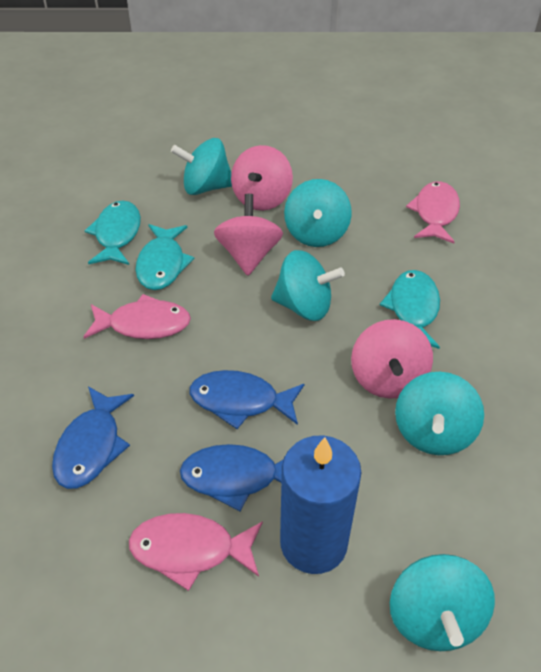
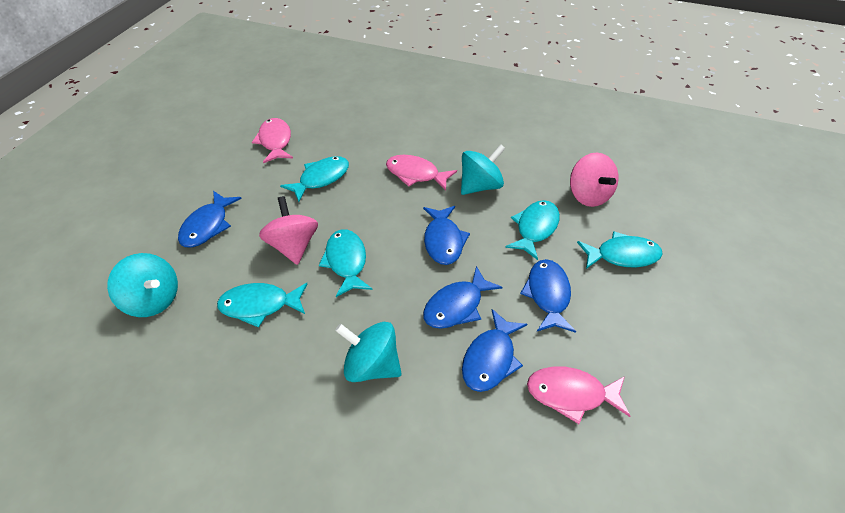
blue candle: 1 -> 0
blue fish: 3 -> 5
pink spinning top: 3 -> 2
turquoise fish: 3 -> 5
turquoise spinning top: 5 -> 3

